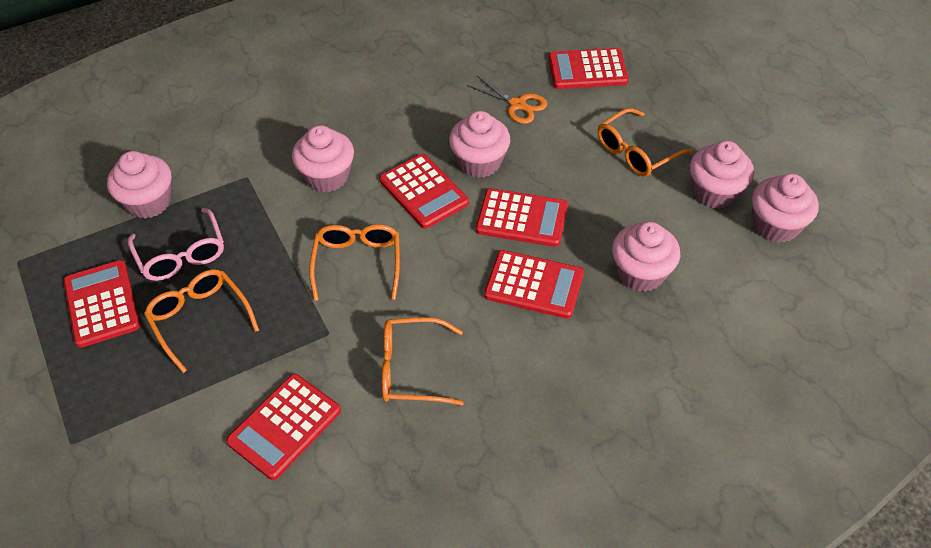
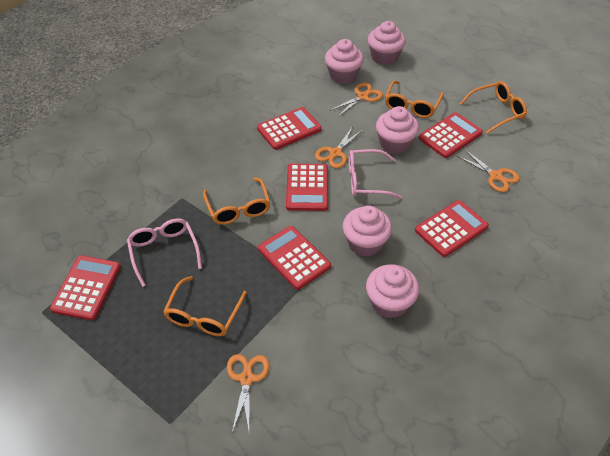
orange scissors: 1 -> 4
pink cupcake: 6 -> 5
pink glasses: 1 -> 2

